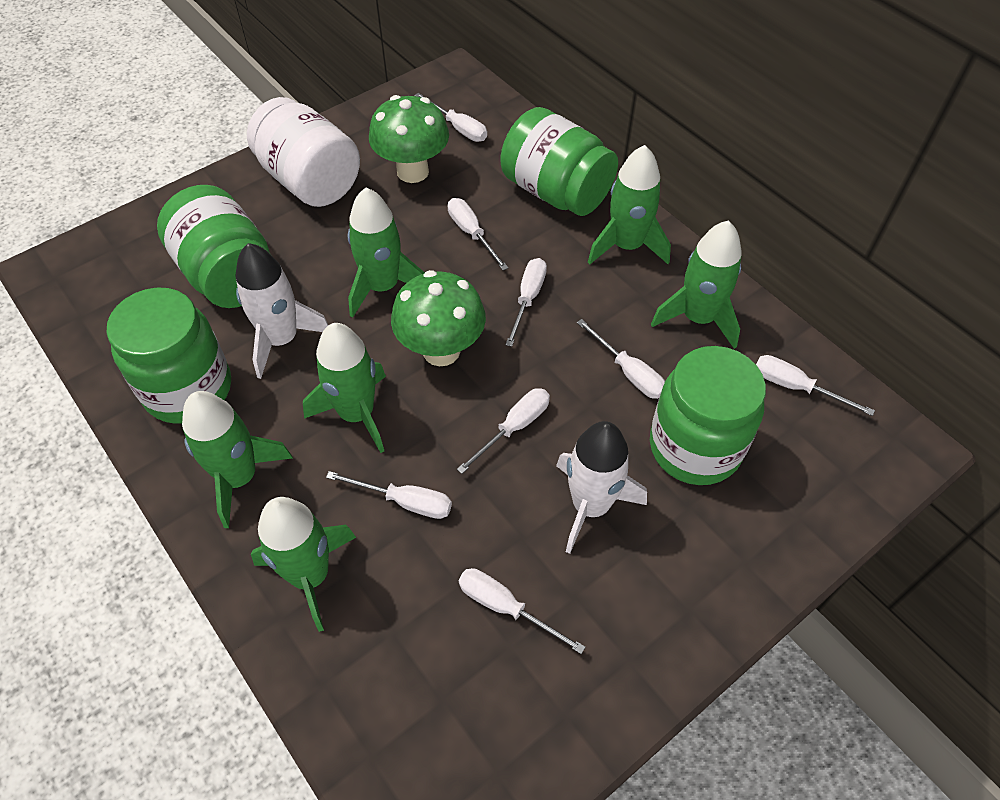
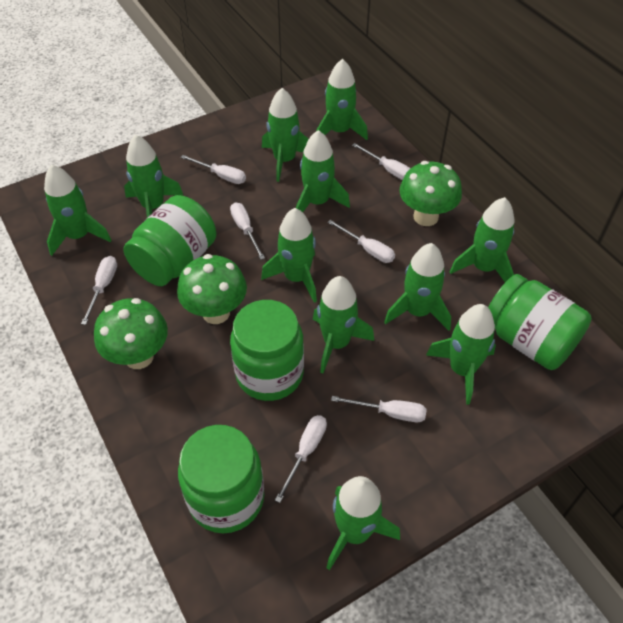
green mushroom: 2 -> 3
green rocket: 6 -> 11
white jar: 1 -> 0
white rocket: 2 -> 0
white screwdriver: 8 -> 7

